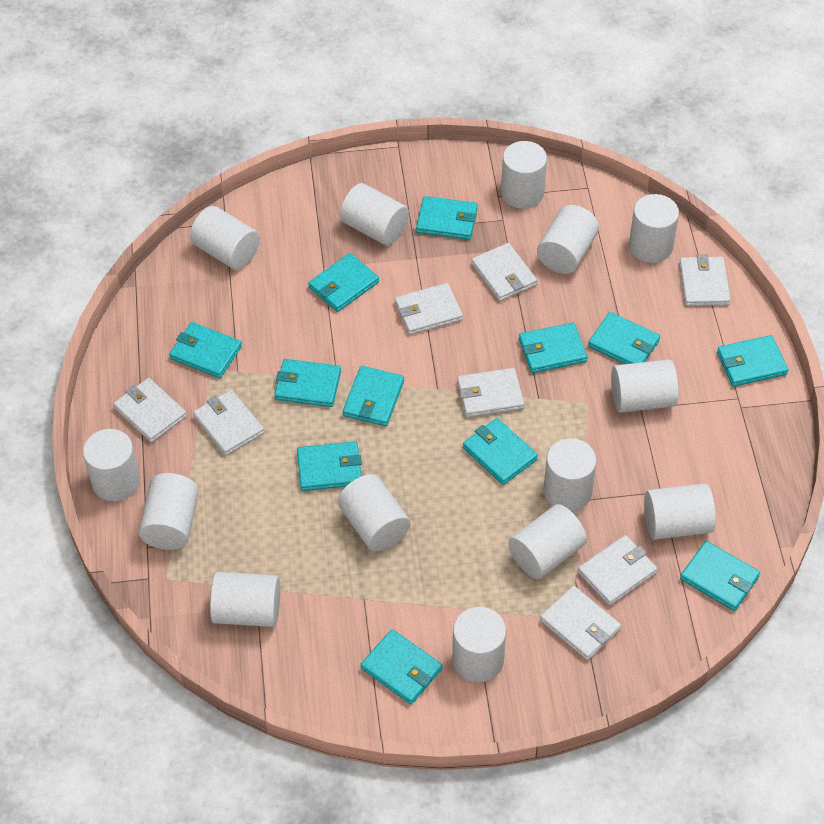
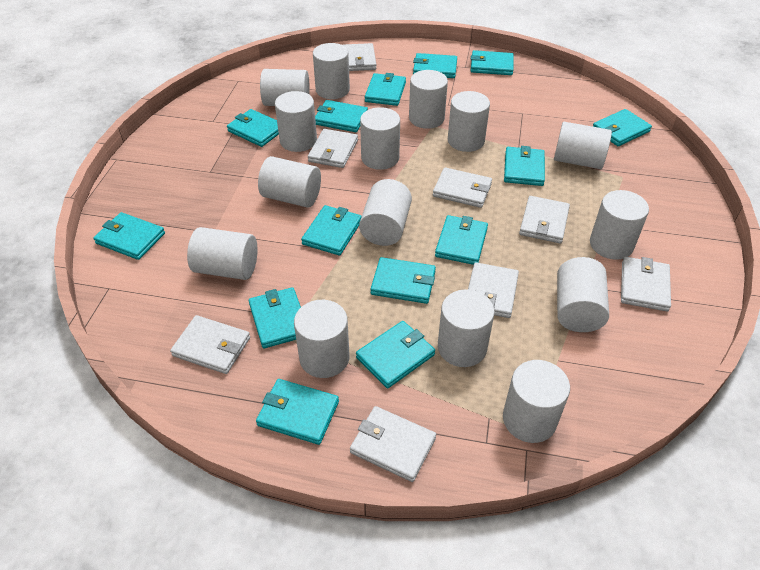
turquoise wallet: 12 -> 14
white cylinder: 14 -> 15

